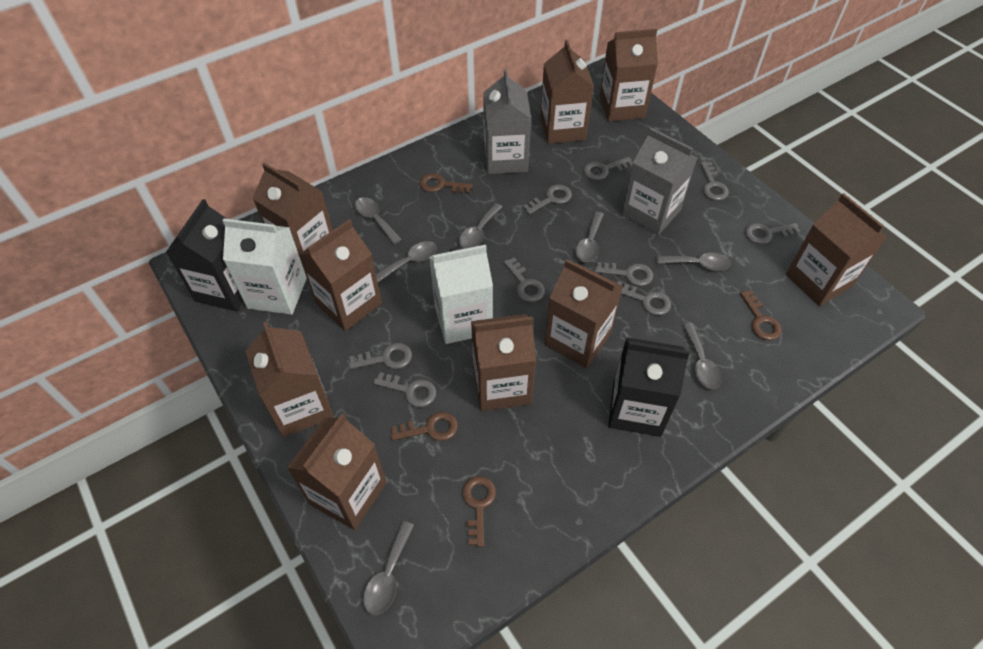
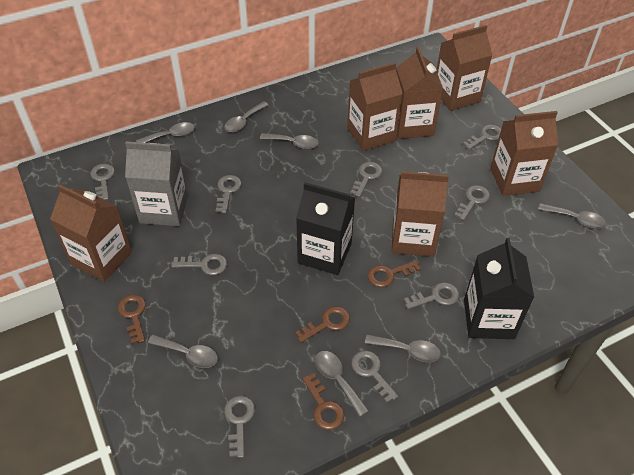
brown carton: 9 -> 6
grey carton: 2 -> 1
white carton: 2 -> 0

